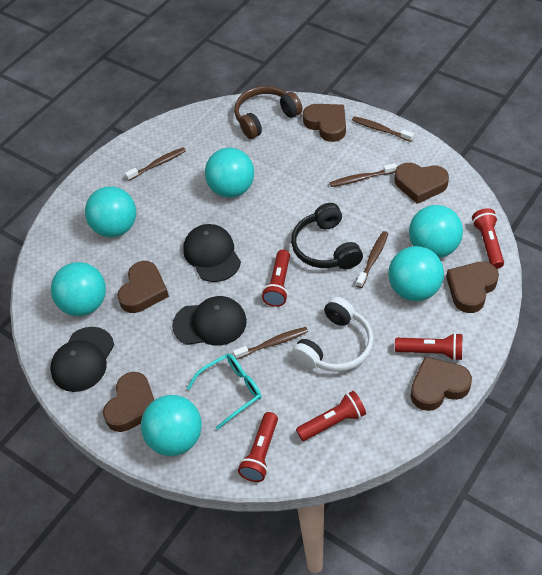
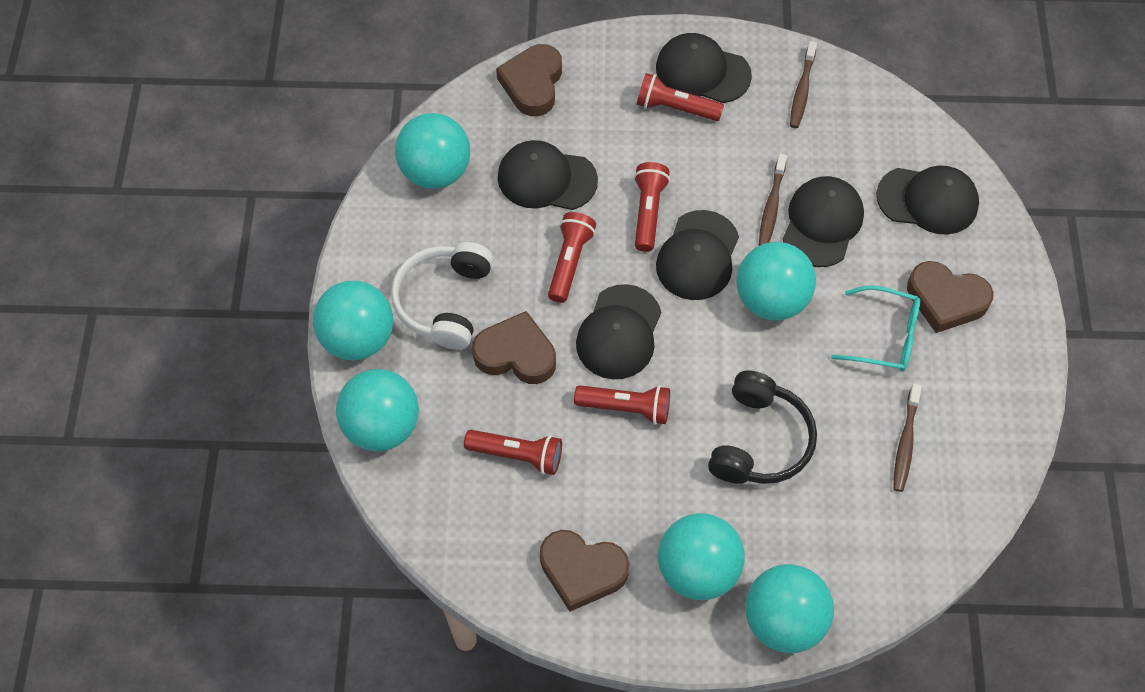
black cap: 3 -> 6
brown headphones: 1 -> 0
brown heart: 6 -> 4
brown toothbrush: 5 -> 3

